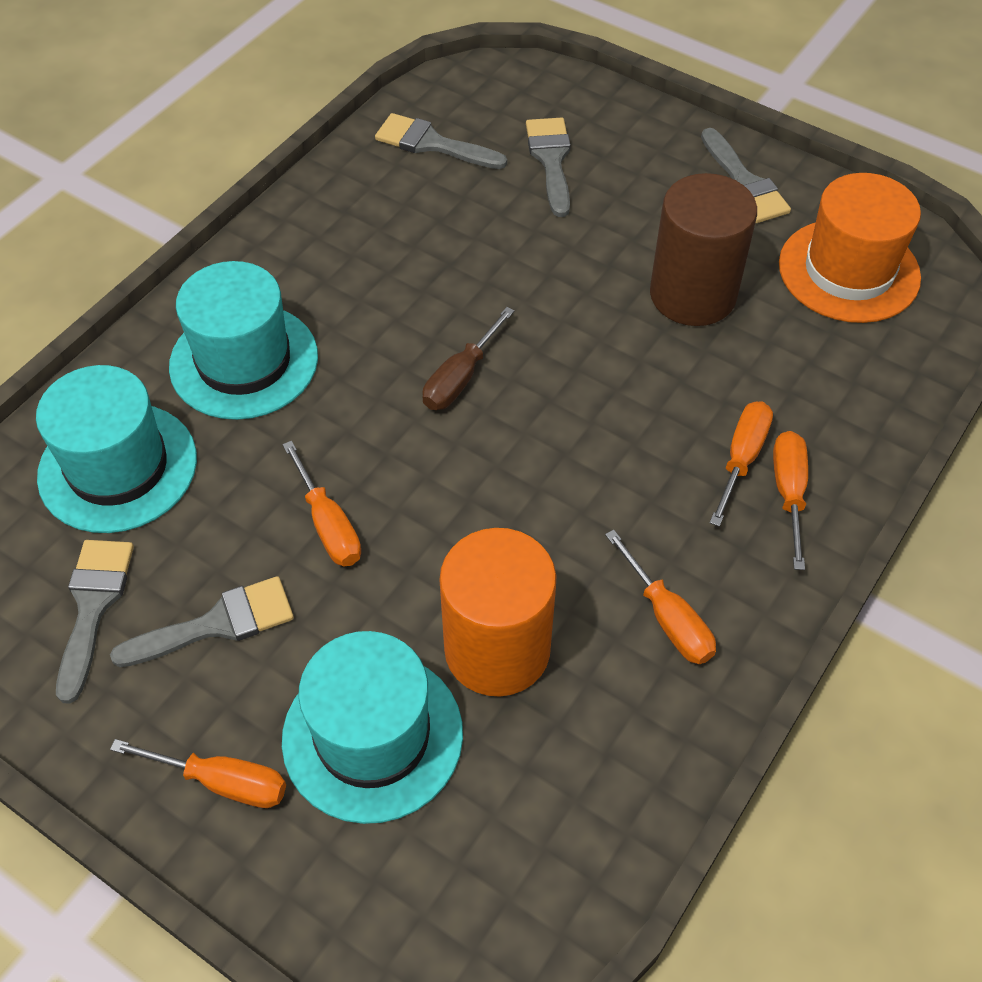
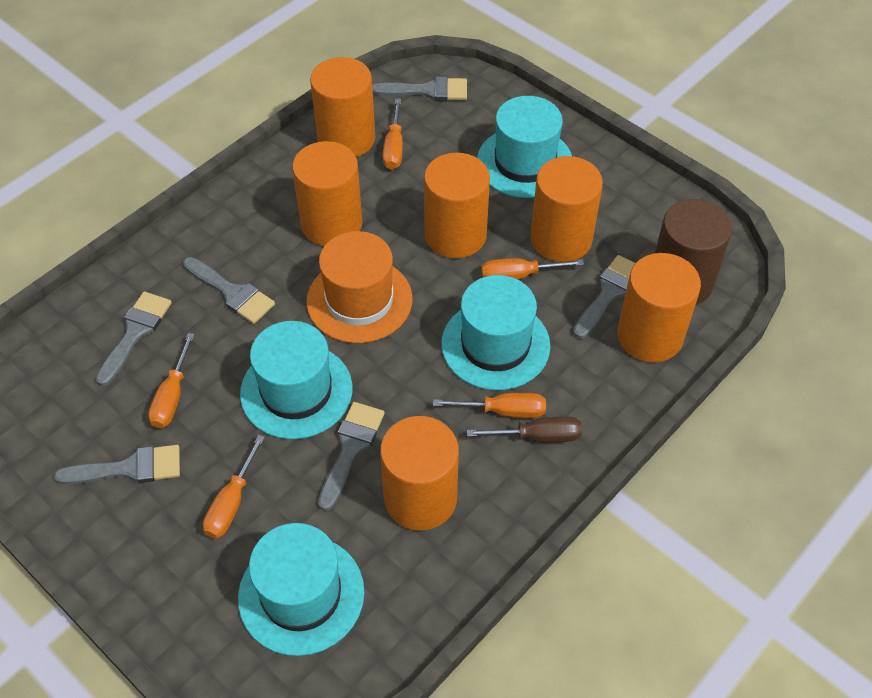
grey brush: 5 -> 6
orange cylinder: 1 -> 6
turquoise hat: 3 -> 4

